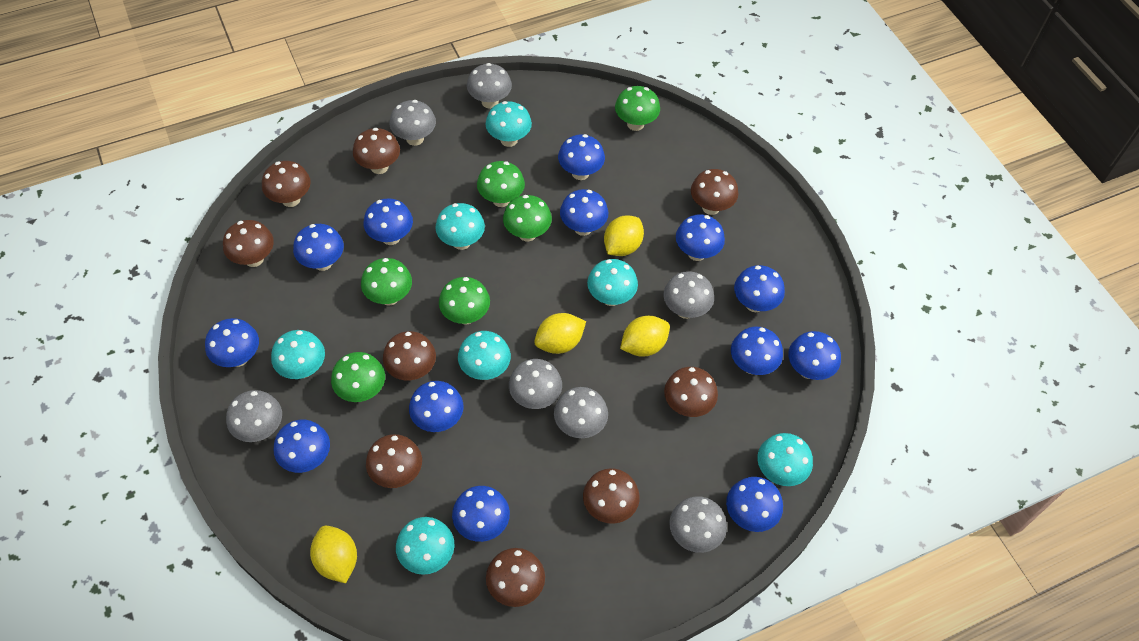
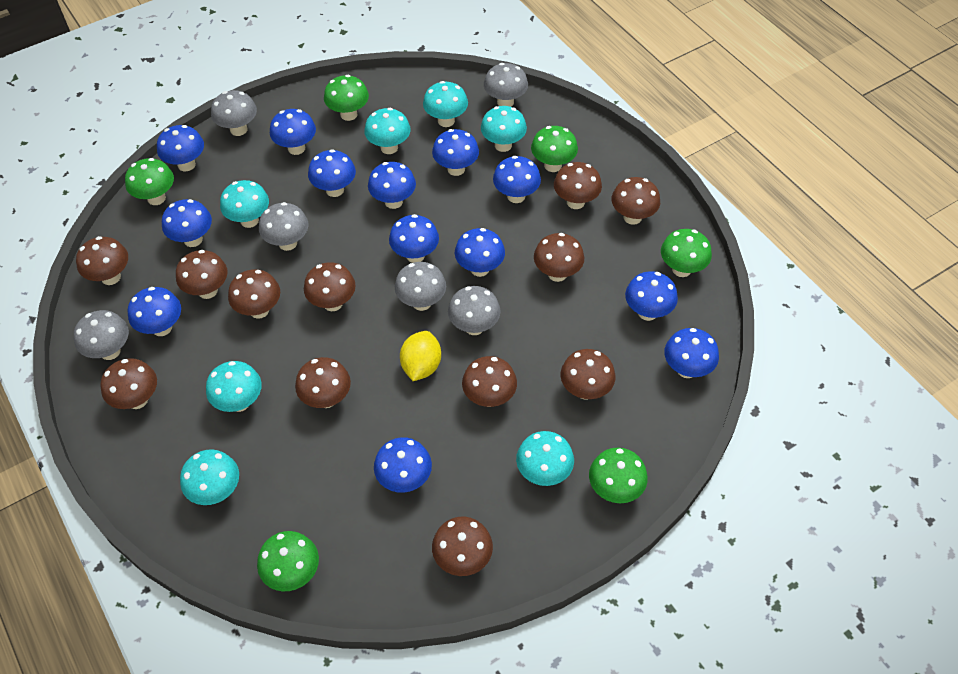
brown mushroom: 9 -> 12
grey mushroom: 7 -> 6
yellow lemon: 4 -> 1

